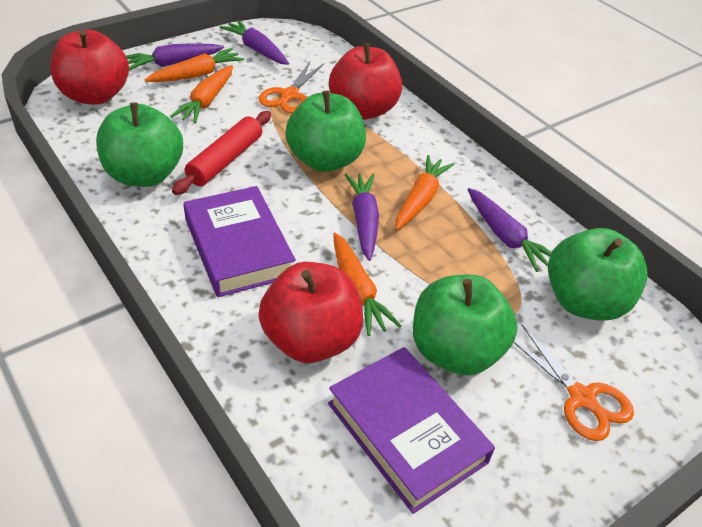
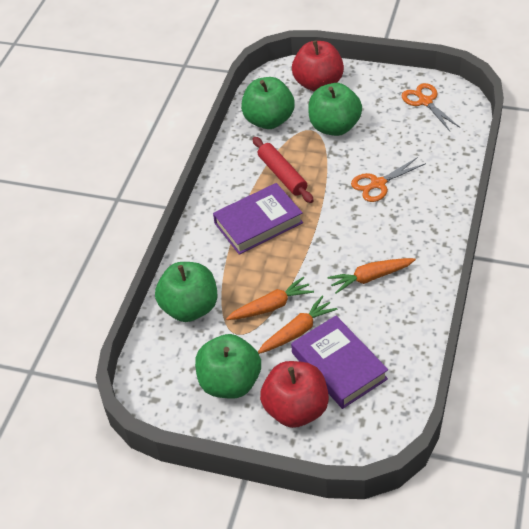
orange carrot: 4 -> 3
purple carrot: 4 -> 0
red apple: 3 -> 2

